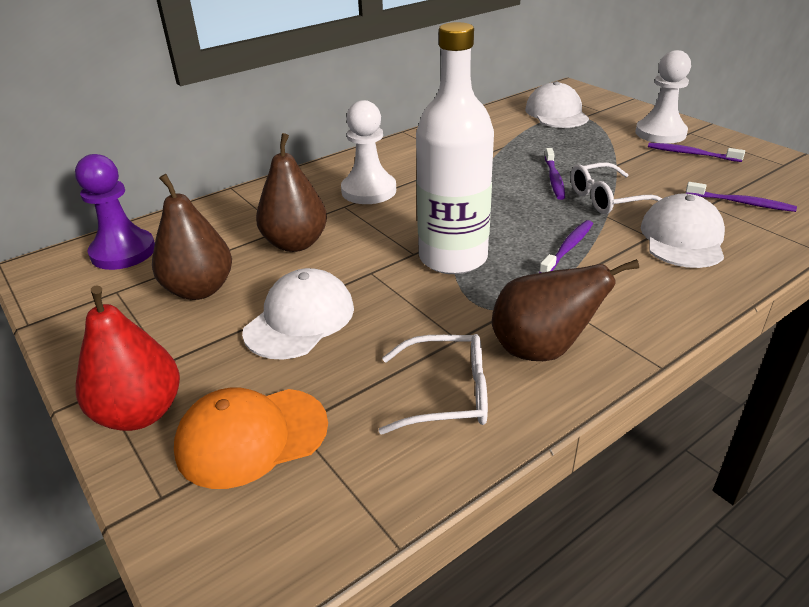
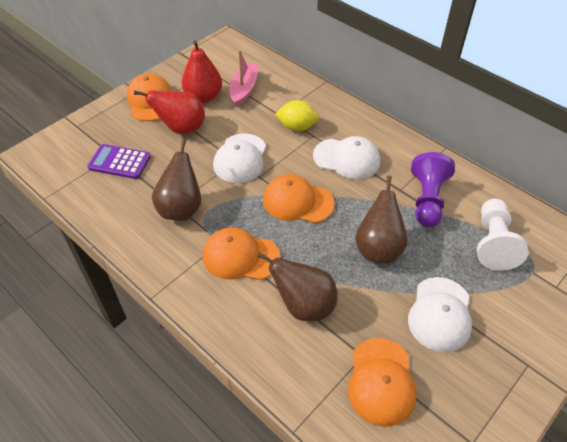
orange cap: 1 -> 4
pink boat: 0 -> 1
purple calculator: 0 -> 1
purple toothbrush: 4 -> 0
red pear: 1 -> 2
white bottle: 1 -> 0
white glasses: 2 -> 0
white pawn: 2 -> 1
yellow lemon: 0 -> 1

